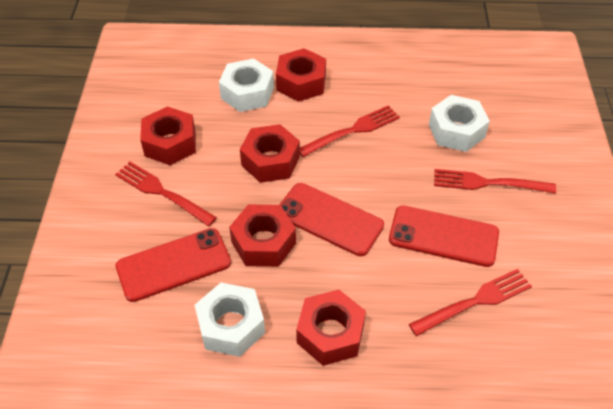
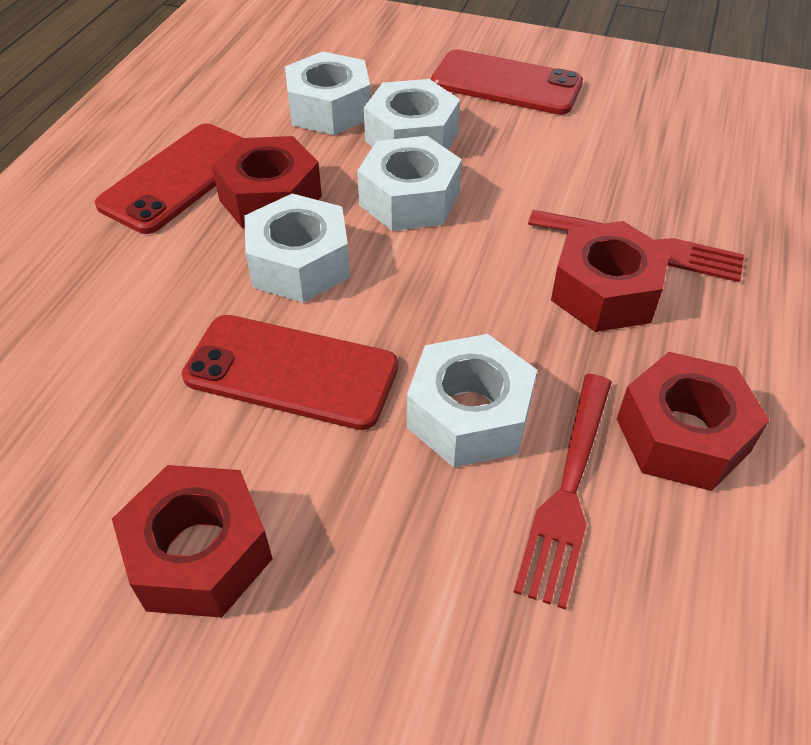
red fork: 4 -> 2
red nut: 5 -> 4
white nut: 3 -> 5

